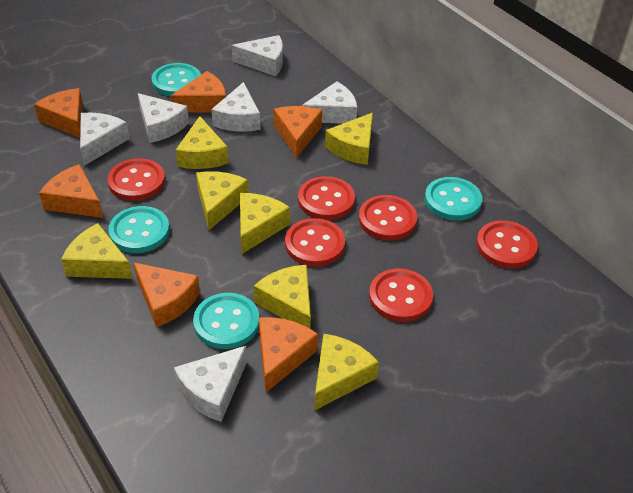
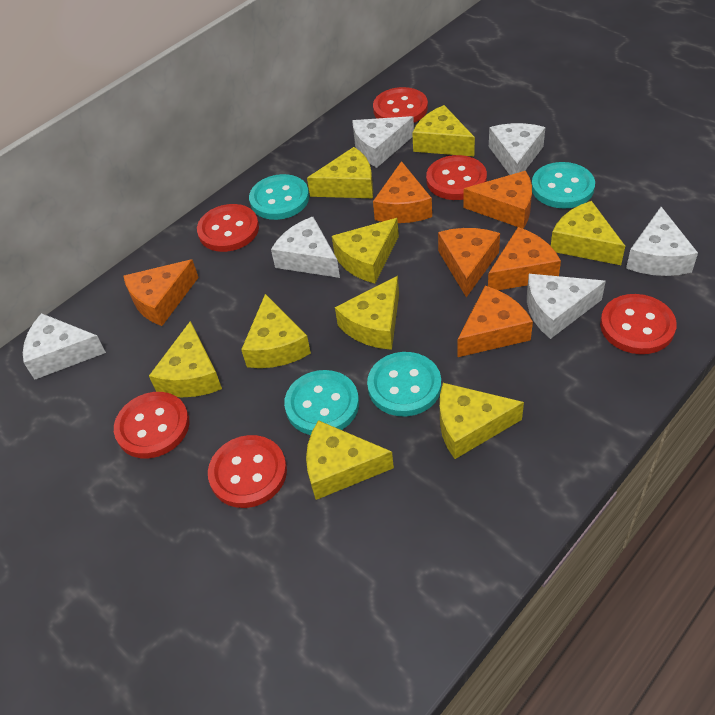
yellow cheese: 7 -> 9

